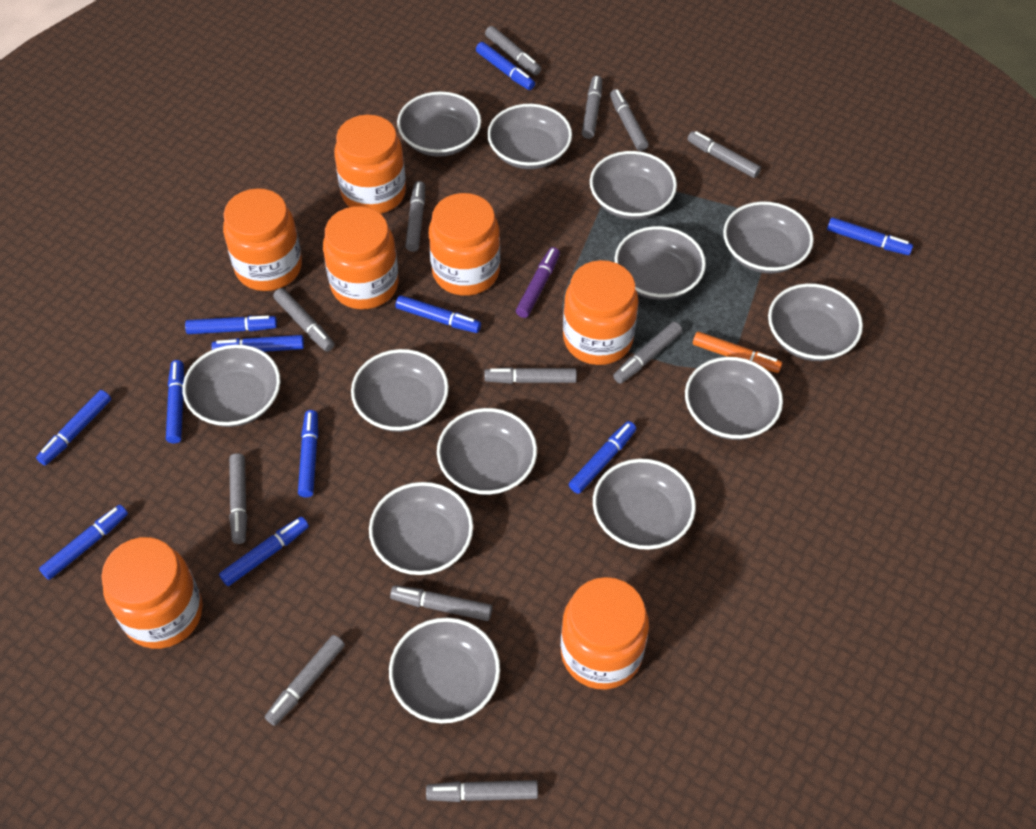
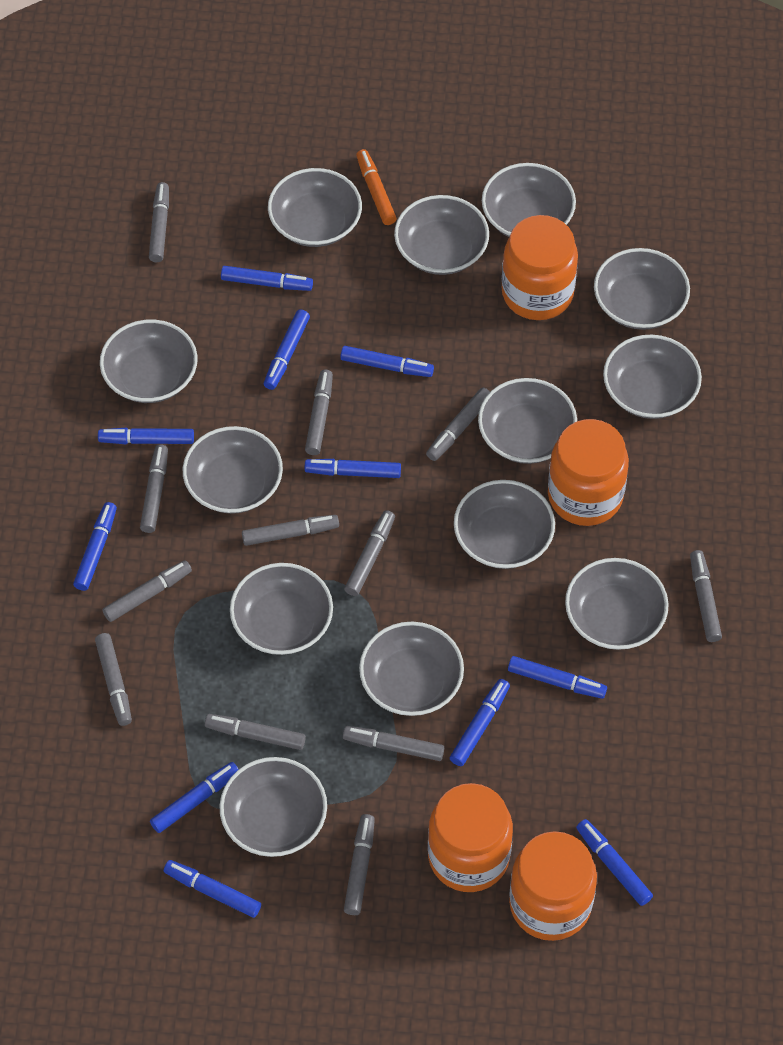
orange jar: 7 -> 4
purple marker: 1 -> 0

